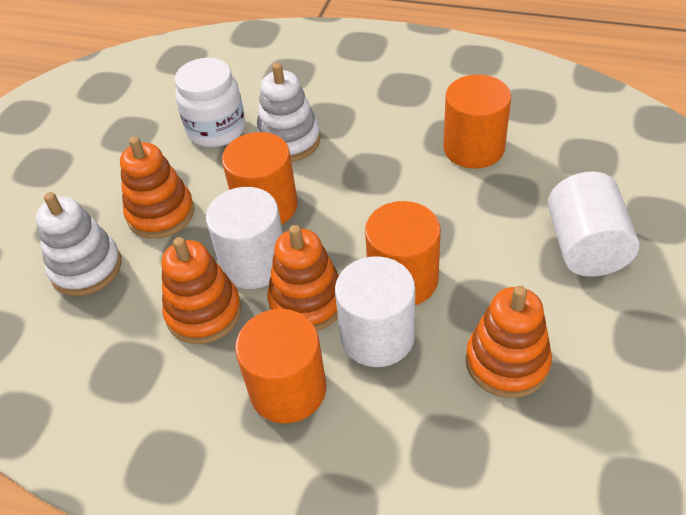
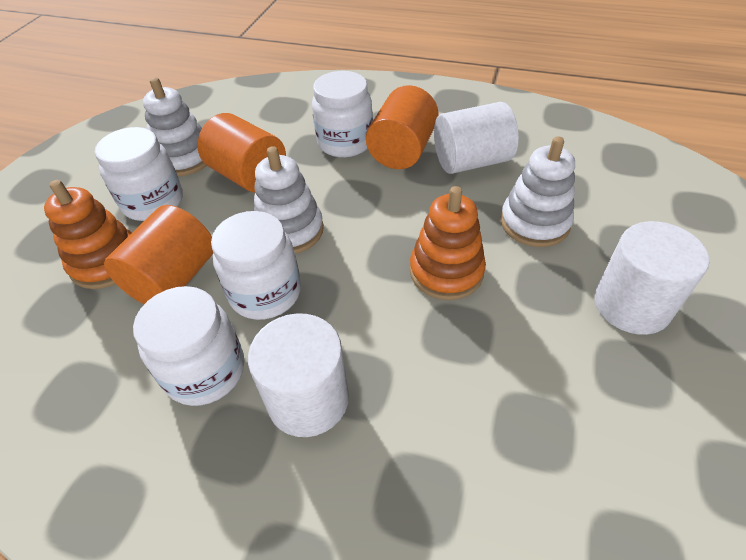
orange cylinder: 4 -> 3
orange stacking toy: 4 -> 2
white jar: 1 -> 4
white stacking toy: 2 -> 3

